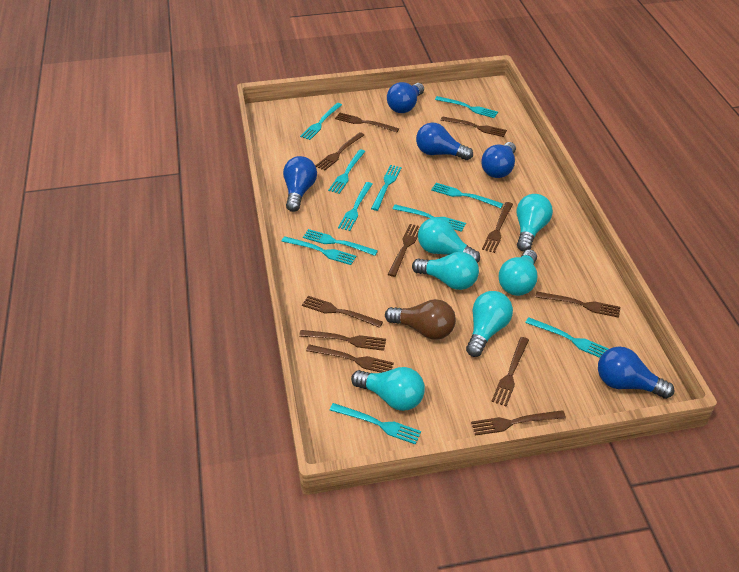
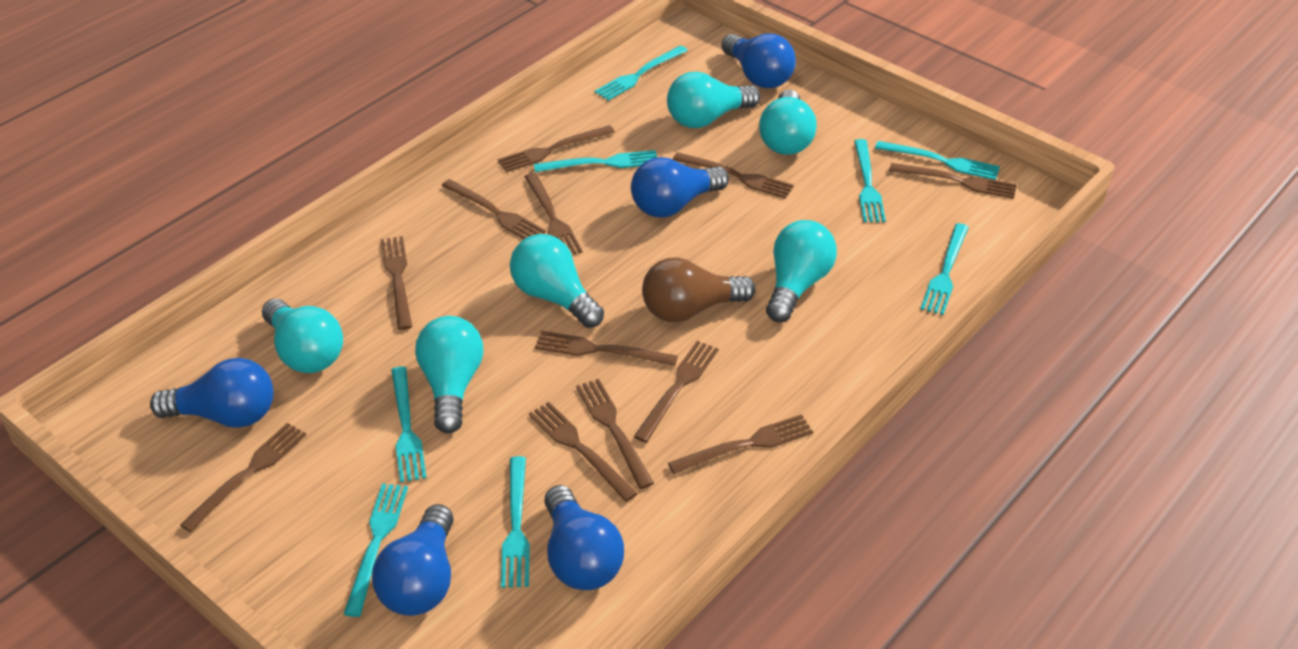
brown fork: 11 -> 12
turquoise fork: 11 -> 8

